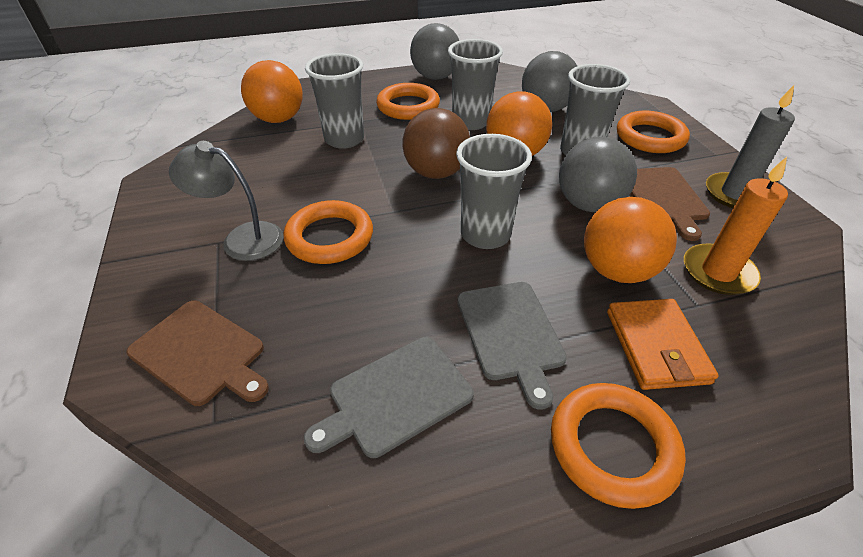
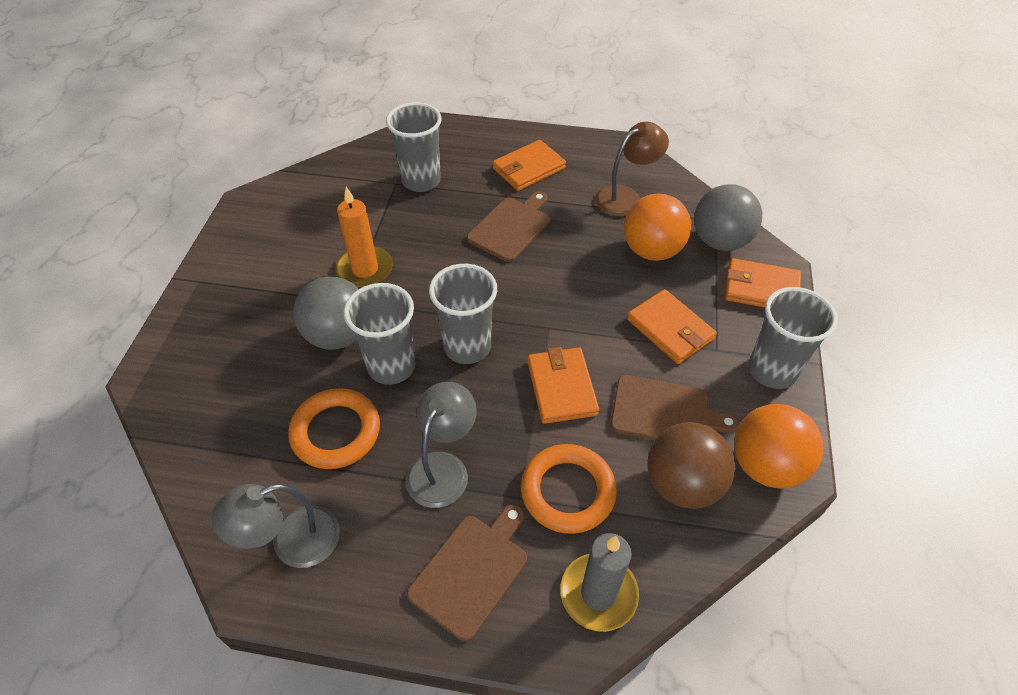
brown cutting board: 2 -> 3
brown lamp: 0 -> 1
grey ball: 3 -> 2
grey cutting board: 2 -> 0
grey lamp: 1 -> 2
orange ball: 3 -> 2
orange ring: 4 -> 2
orange wallet: 1 -> 4

